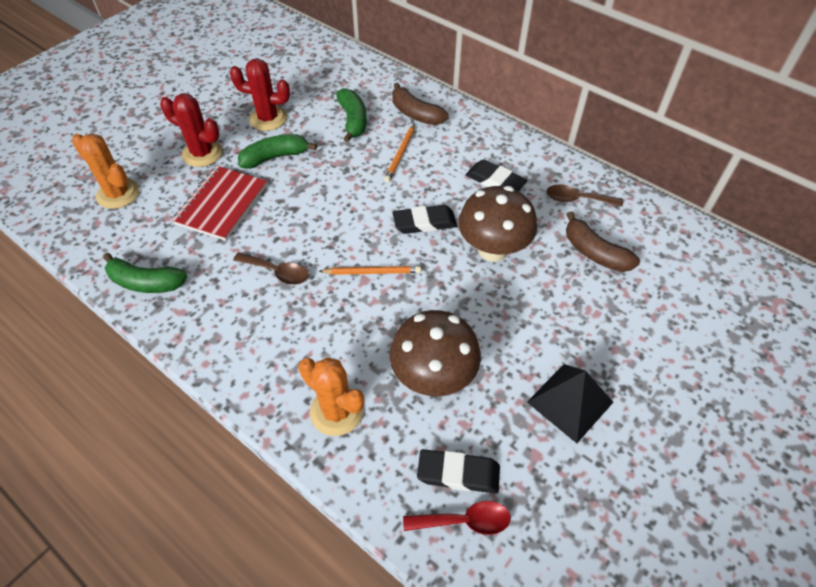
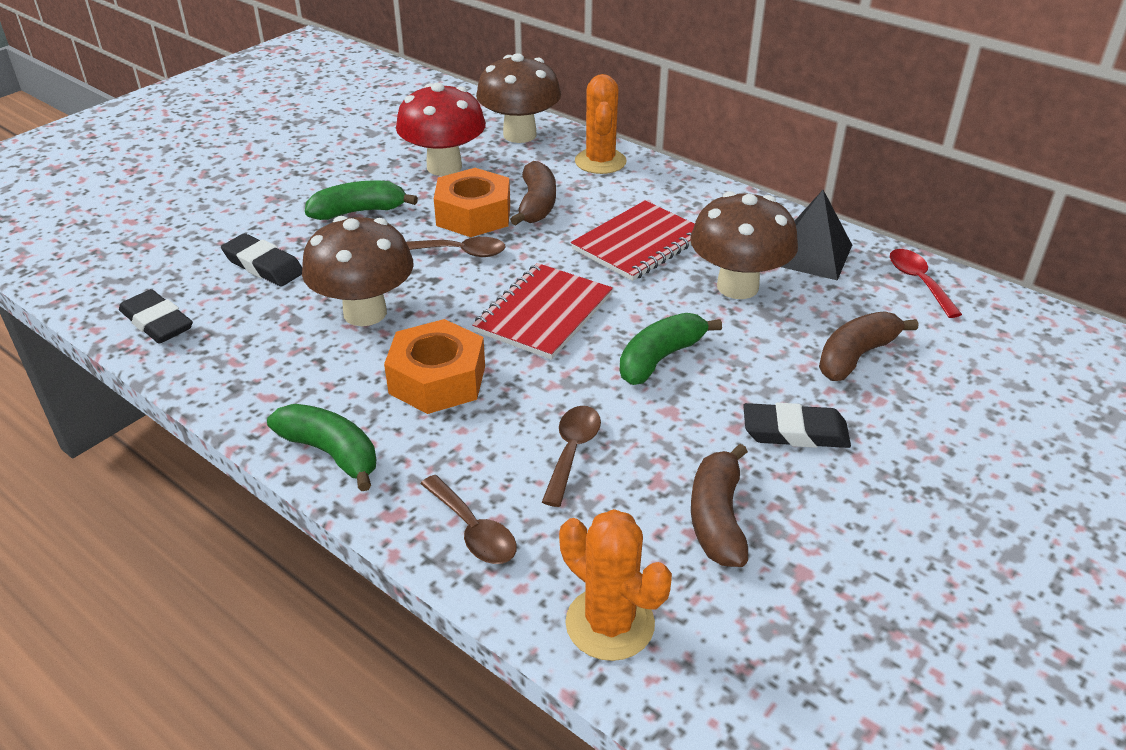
brown banana: 2 -> 3
brown mushroom: 2 -> 3
brown spoon: 2 -> 3
orange nut: 0 -> 2
orange pencil: 2 -> 0
red cactus: 2 -> 0
red mushroom: 0 -> 1
red notebook: 1 -> 2

